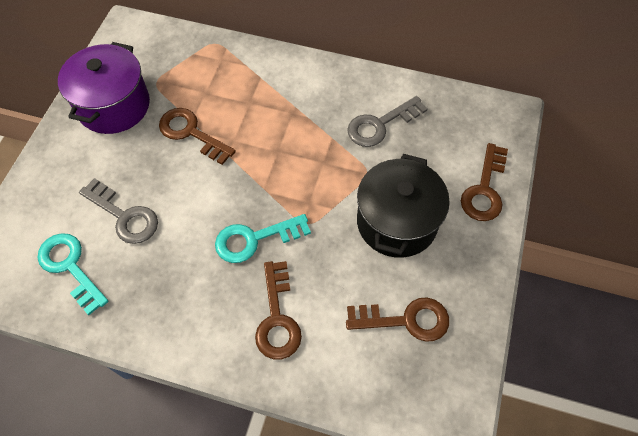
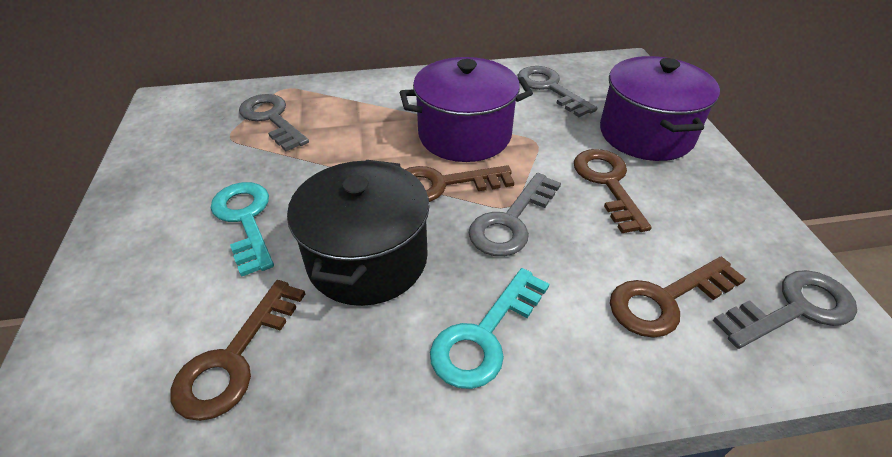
grey key: 2 -> 4
purple pot: 1 -> 2

